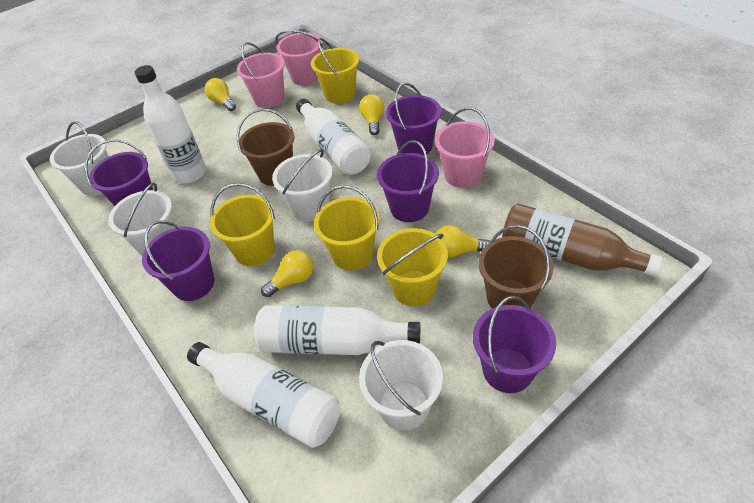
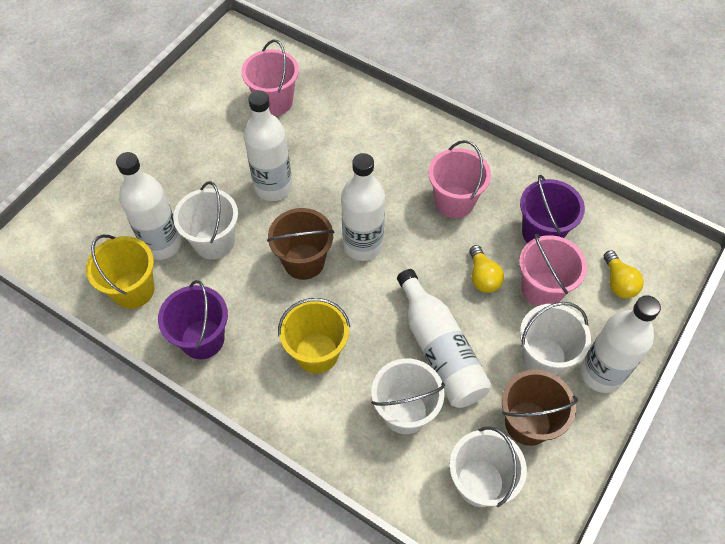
brown bottle: 1 -> 0
purple bucket: 5 -> 2
white bottle: 4 -> 5
yellow bucket: 4 -> 2
yellow light bulb: 4 -> 2

